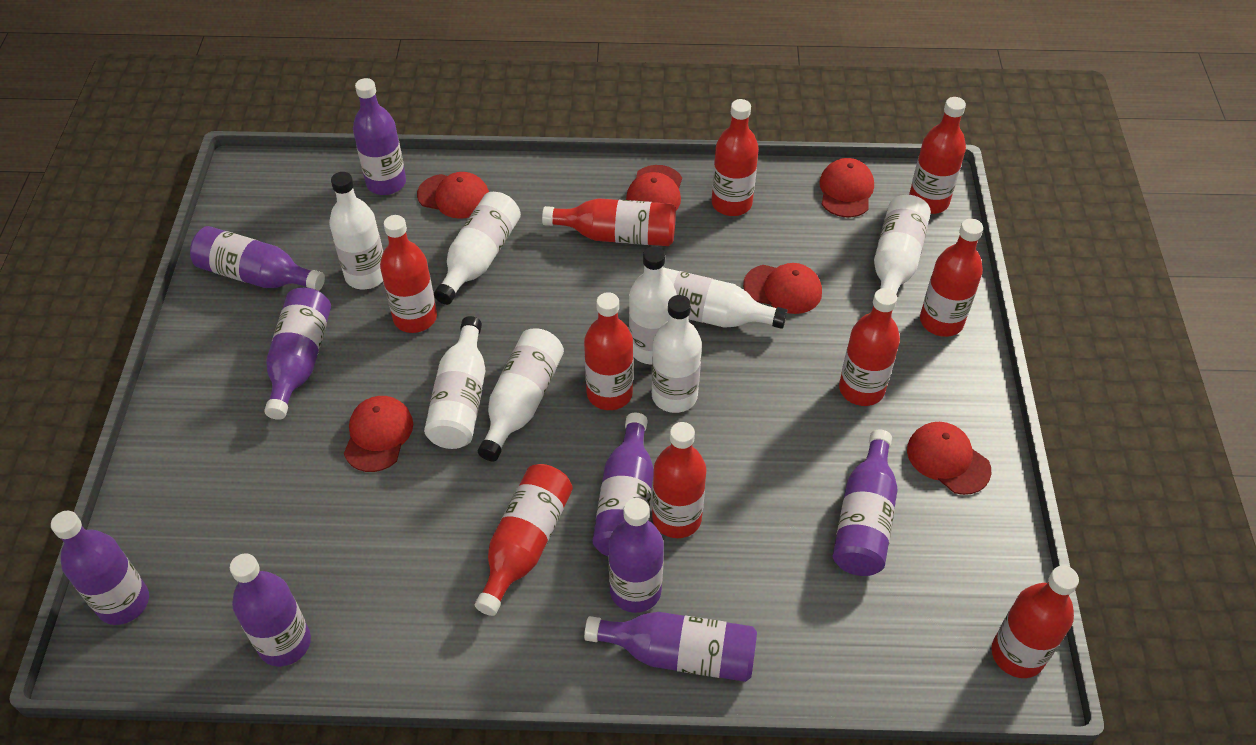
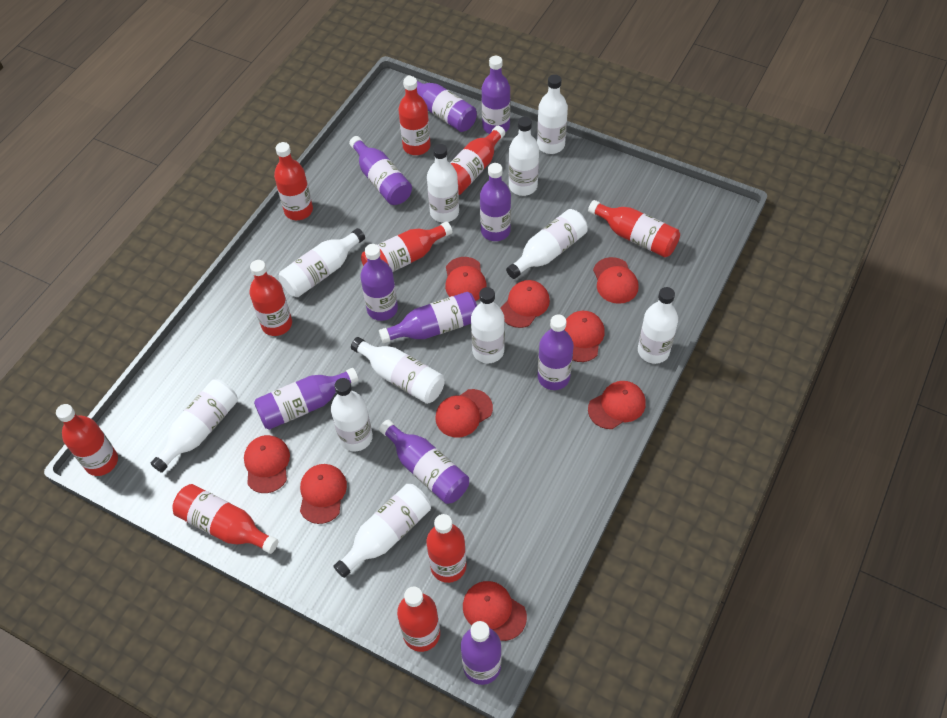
purple bottle: 9 -> 10
red cap: 6 -> 9
white bottle: 8 -> 11

